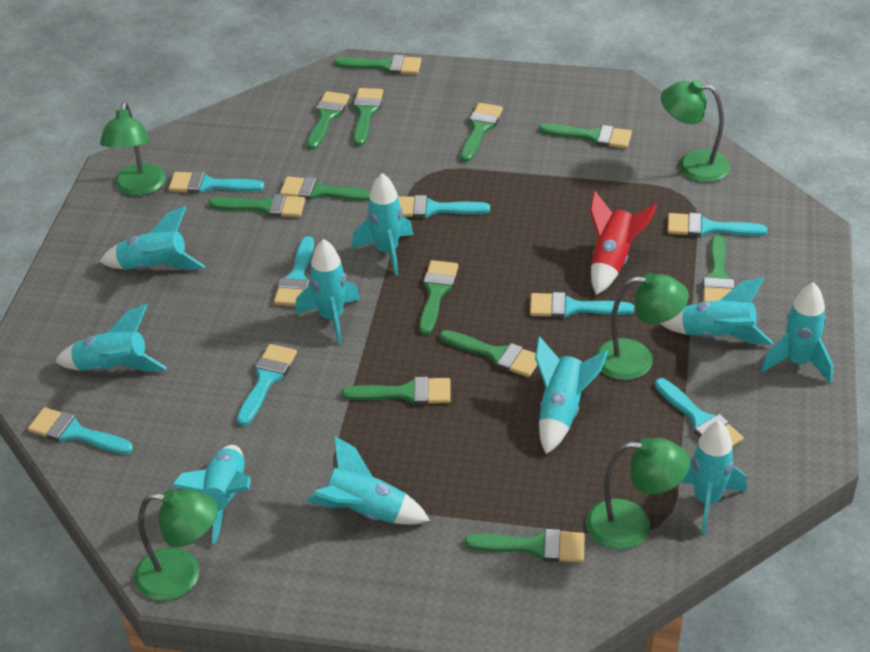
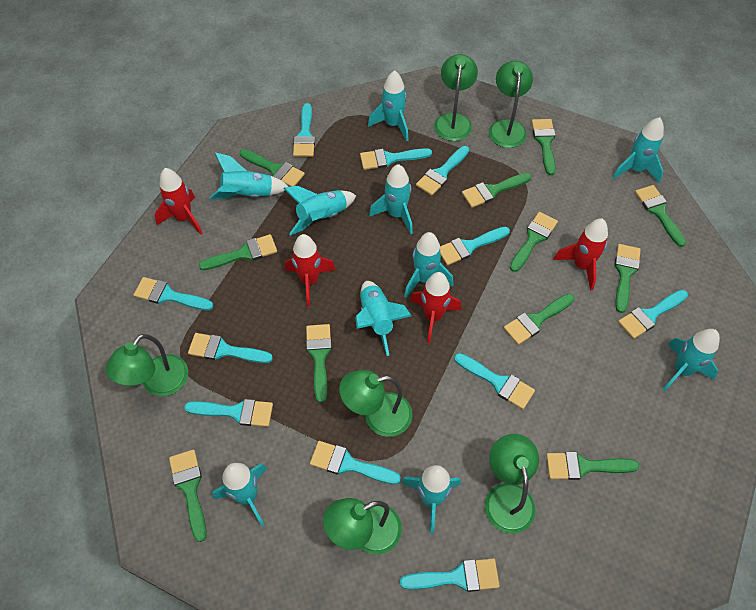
green brush: 12 -> 11
green lamp: 5 -> 6
red rocket: 1 -> 4
turquoise brush: 8 -> 11

